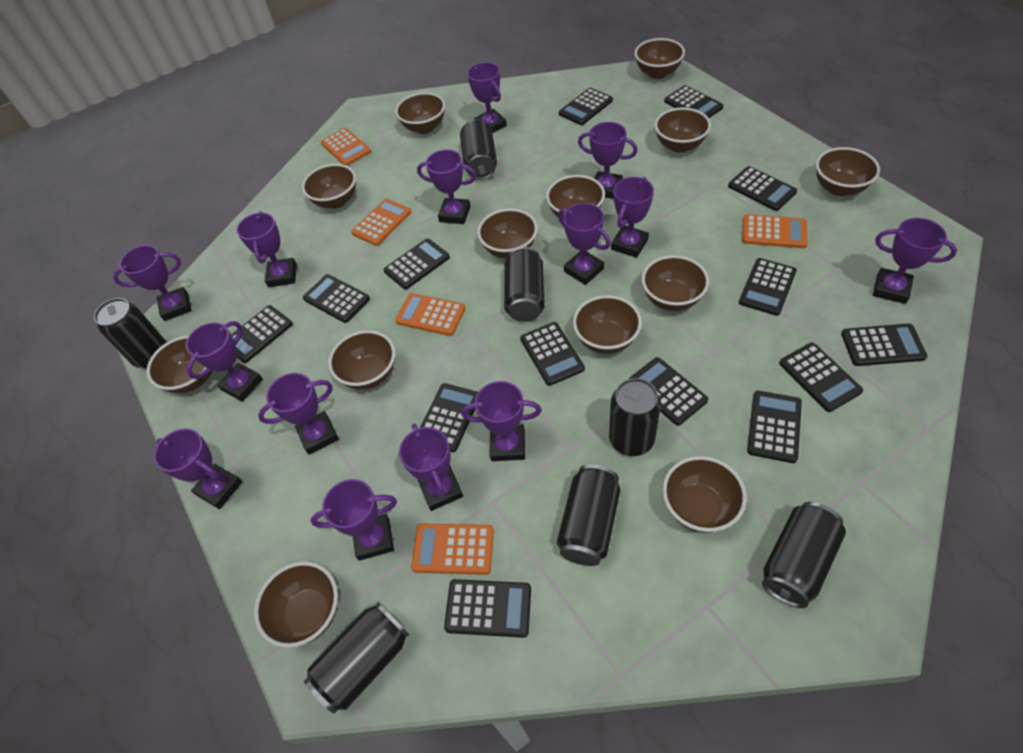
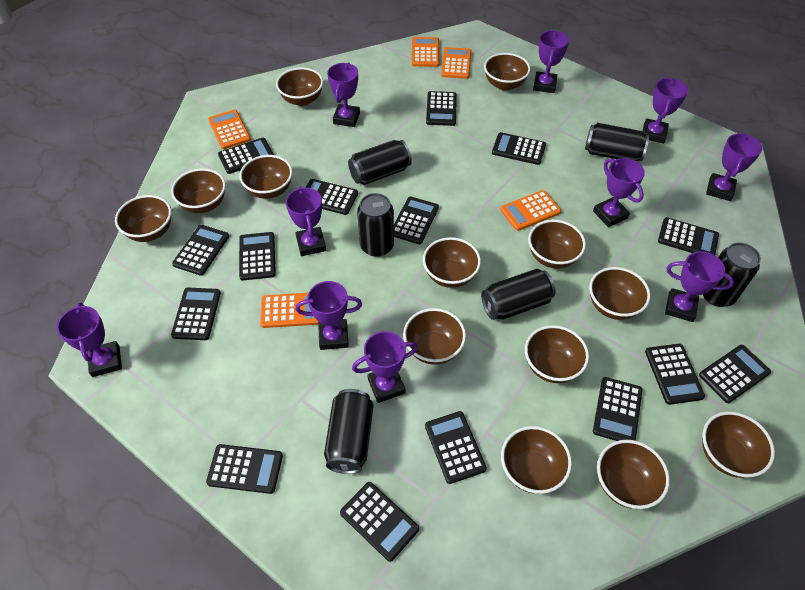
black calculator: 14 -> 15
black can: 7 -> 6
purple trophy: 14 -> 10

